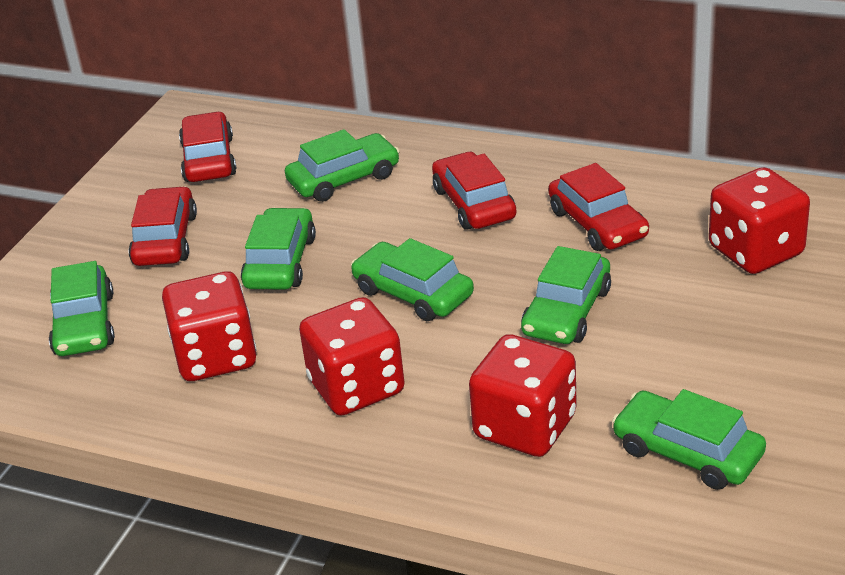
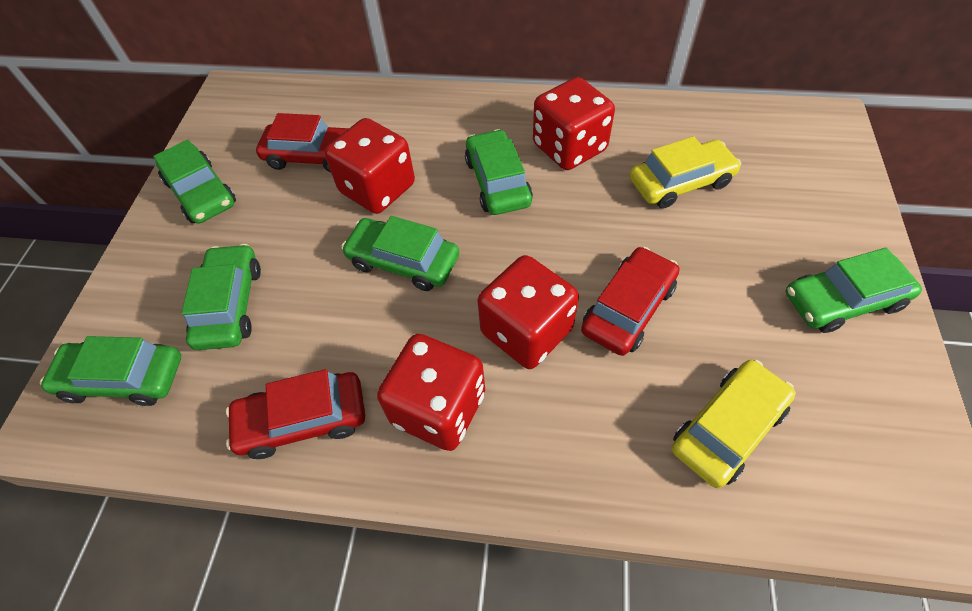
red car: 4 -> 3
yellow car: 0 -> 2

